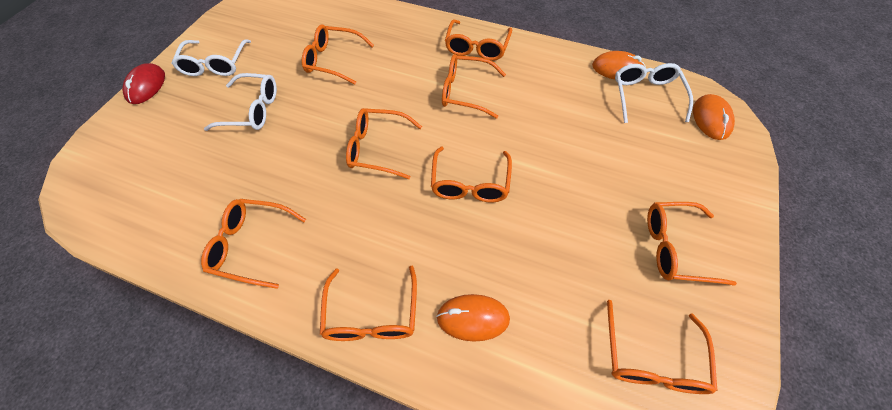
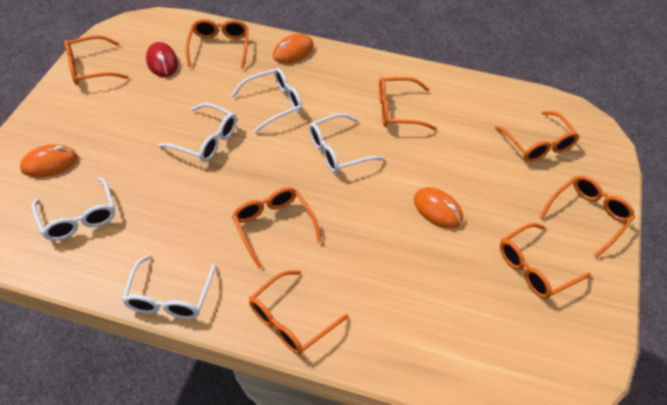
orange glasses: 9 -> 8
white glasses: 3 -> 5

